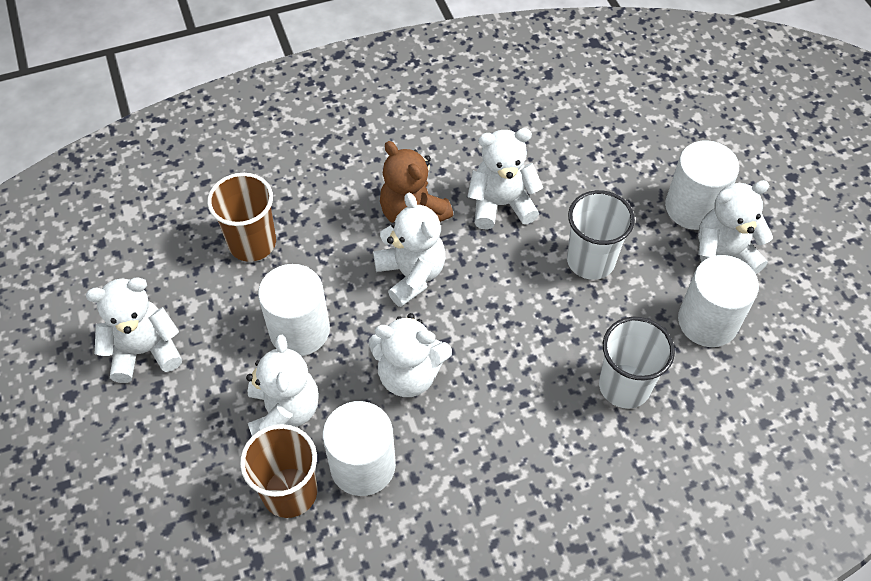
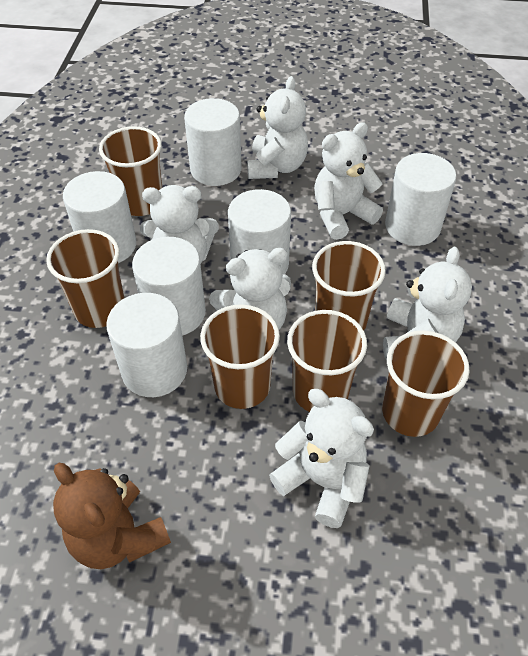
brown cup: 2 -> 6
white cup: 2 -> 0
white cylinder: 4 -> 6

